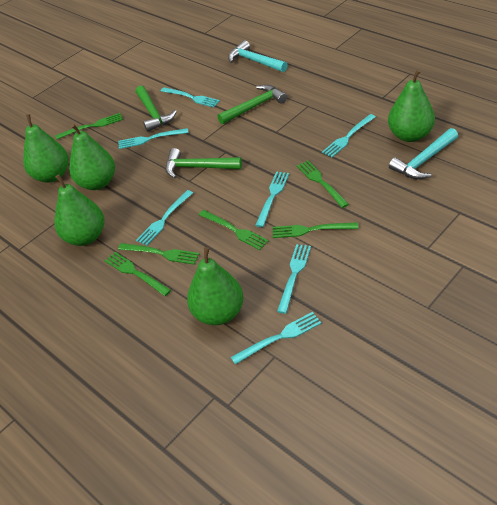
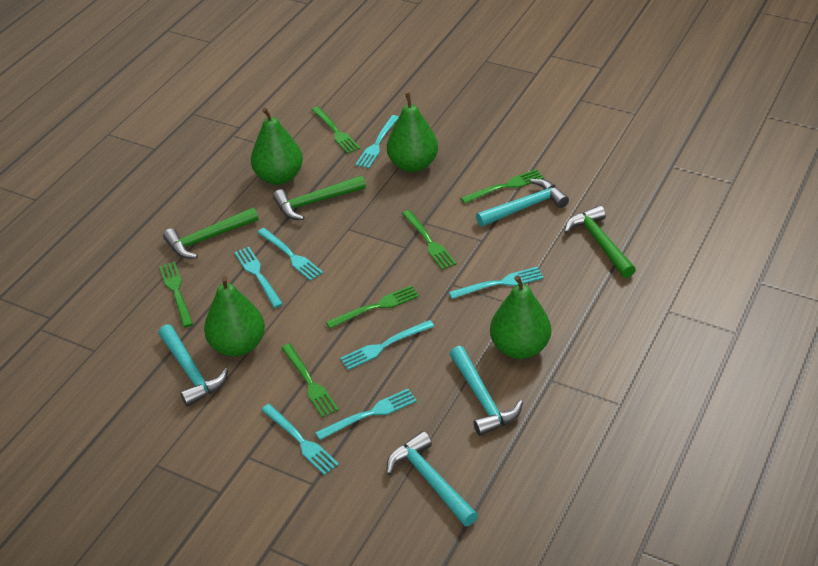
green pear: 5 -> 4
turquoise hammer: 2 -> 4

